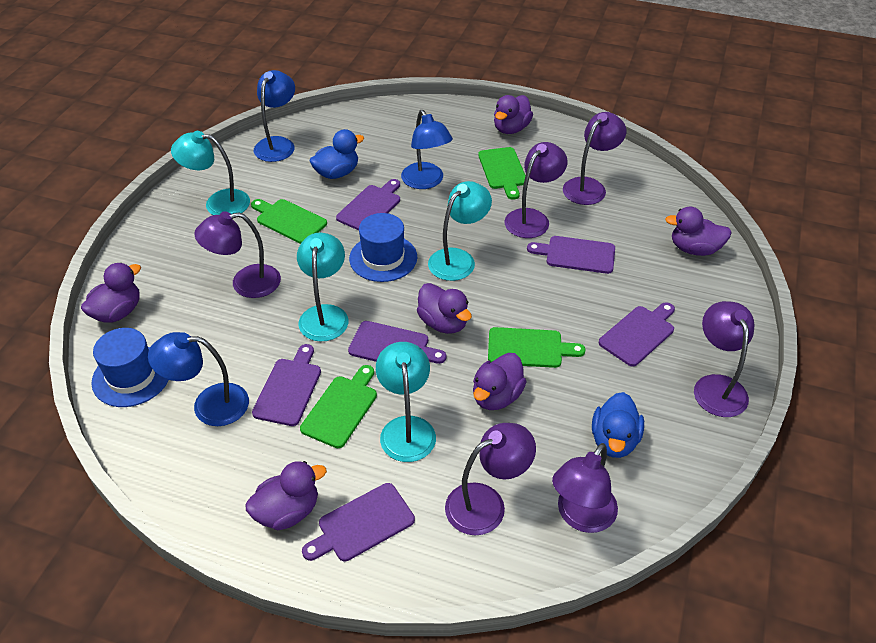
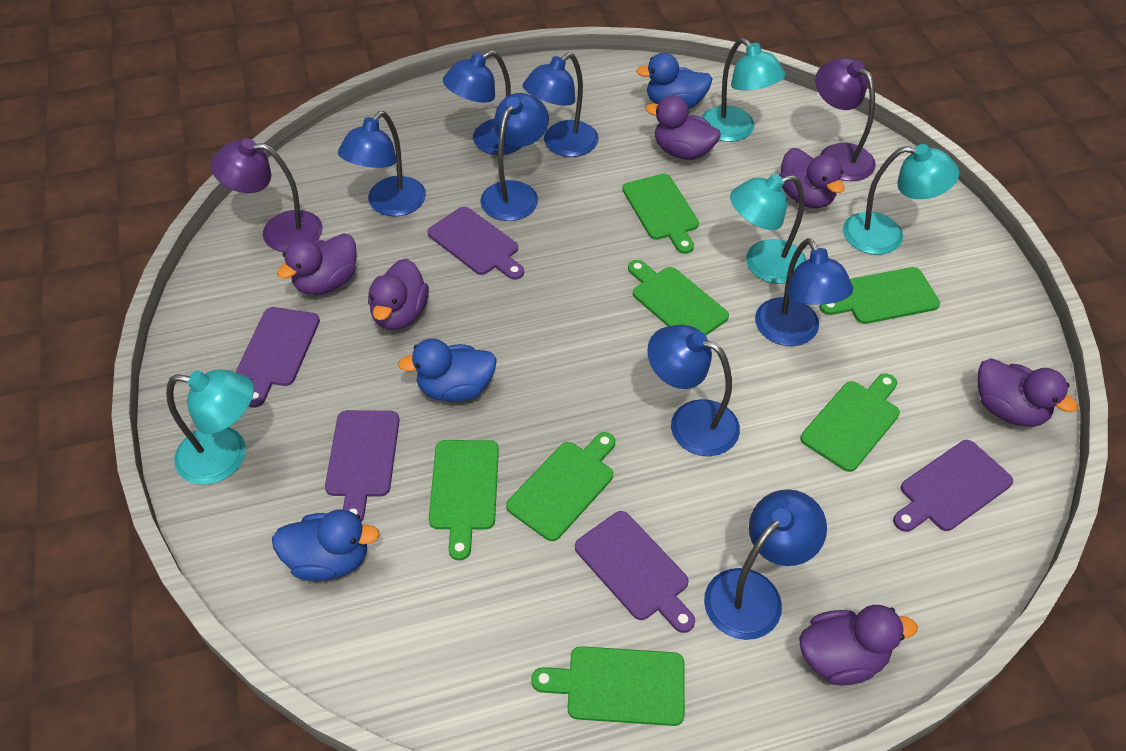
blue duck: 2 -> 3
blue hat: 2 -> 0
blue lamp: 3 -> 7
green cutting board: 4 -> 7
purple cutting board: 6 -> 5
purple lamp: 6 -> 2

